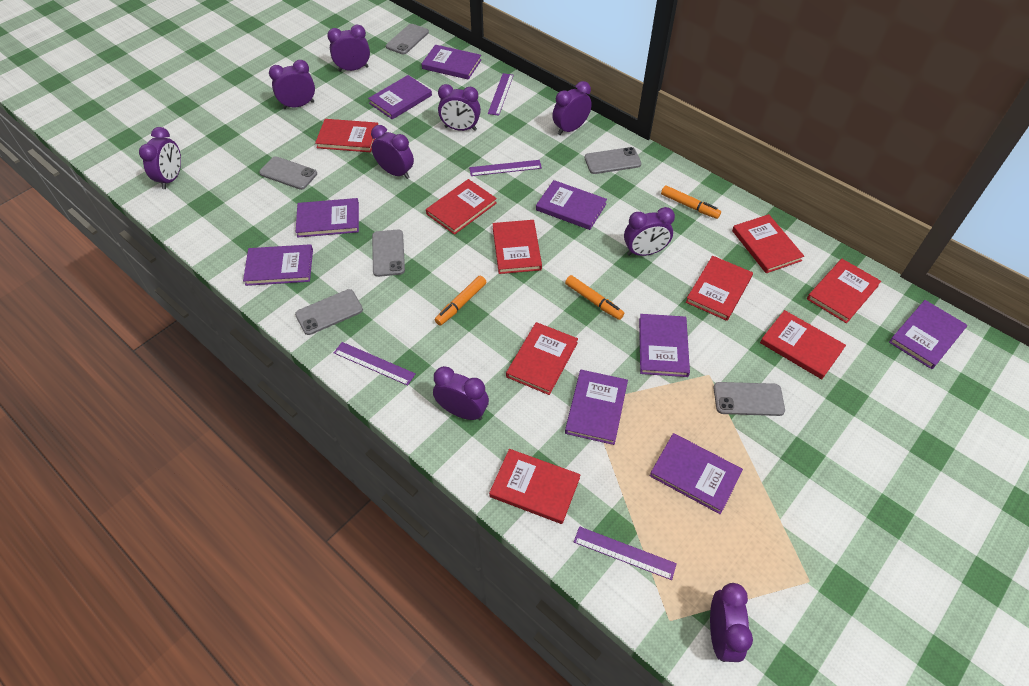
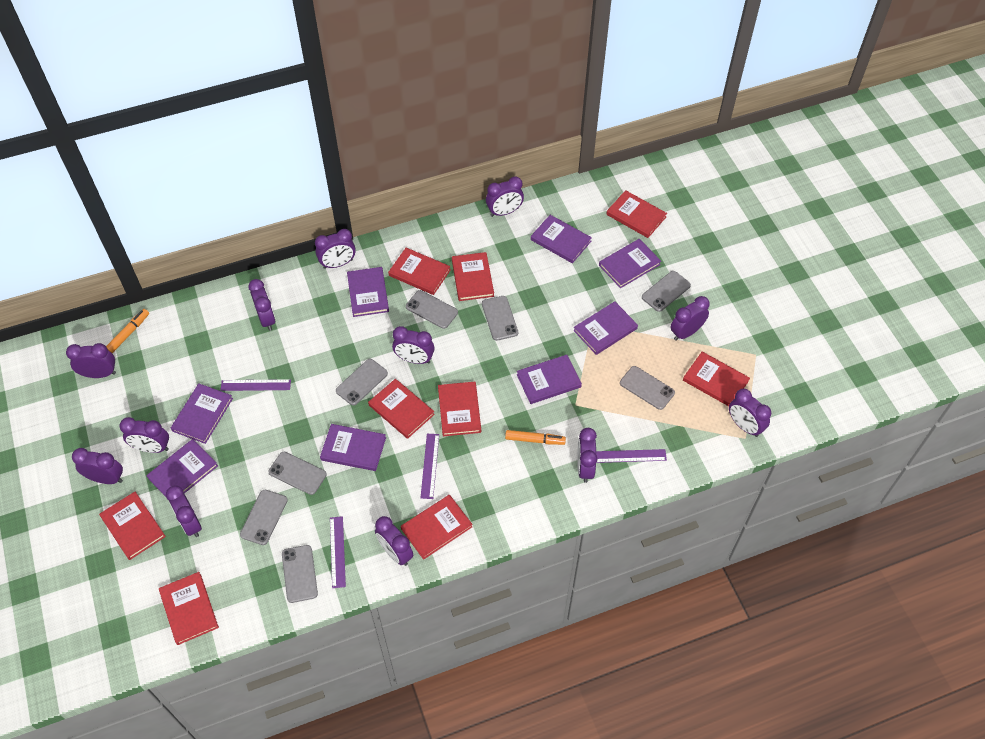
grey phone: 6 -> 8
orange marker: 3 -> 2
purple book: 9 -> 8
purple clock: 9 -> 12

